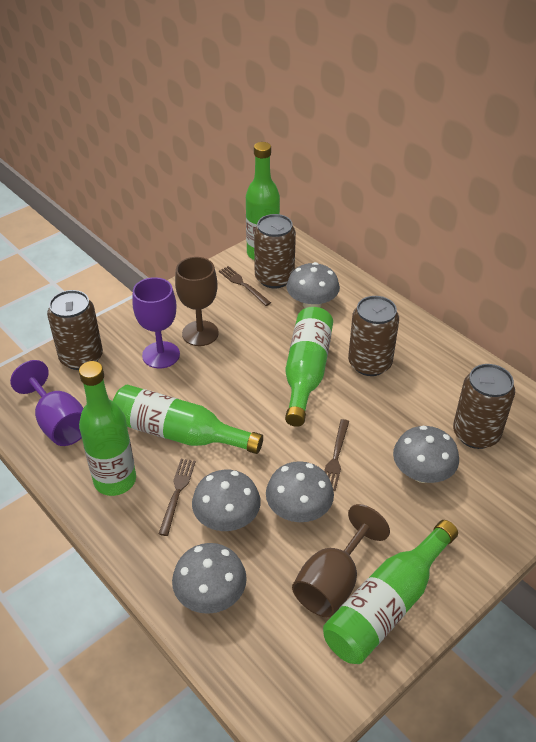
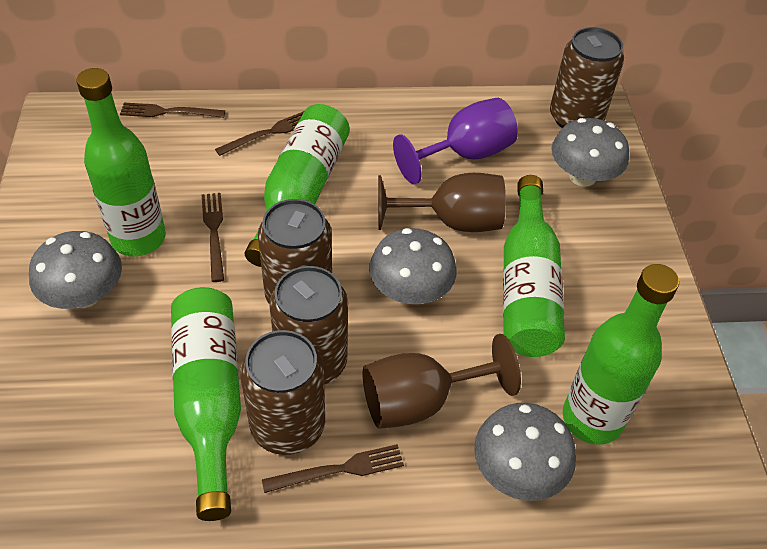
brown fork: 3 -> 4
grey mushroom: 5 -> 4
purple goblet: 2 -> 1

